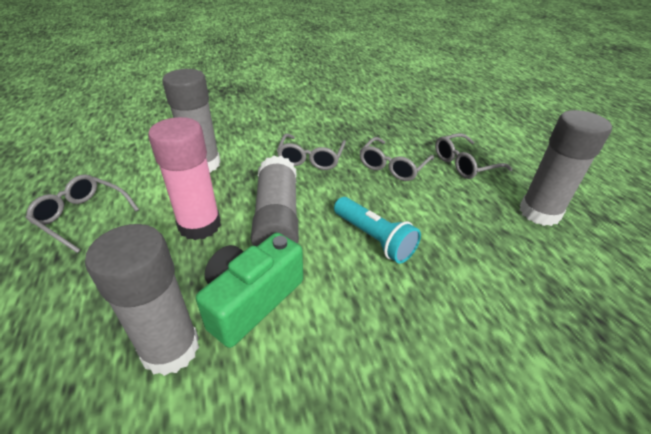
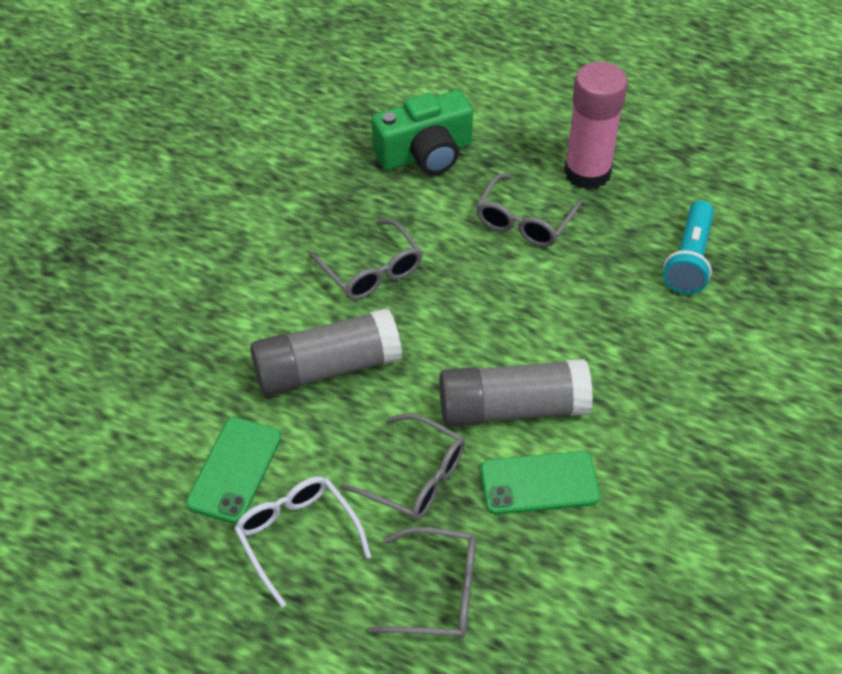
green phone: 0 -> 2
grey glue stick: 4 -> 2
white glasses: 0 -> 1

